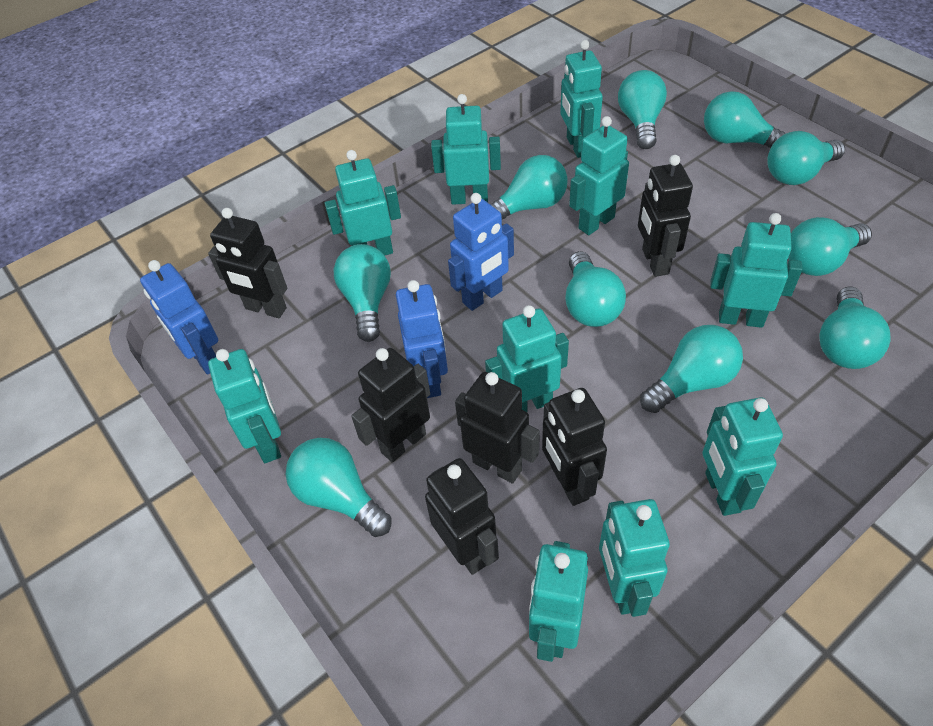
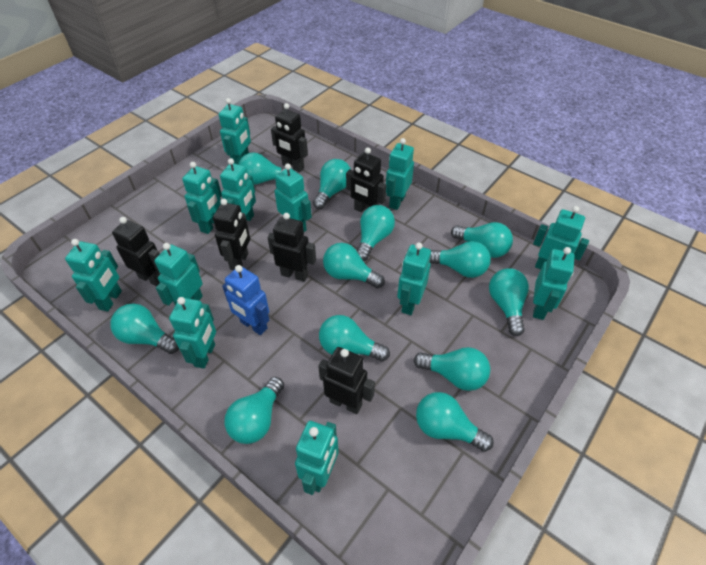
blue robot: 3 -> 1
turquoise light bulb: 10 -> 12
turquoise robot: 10 -> 12

